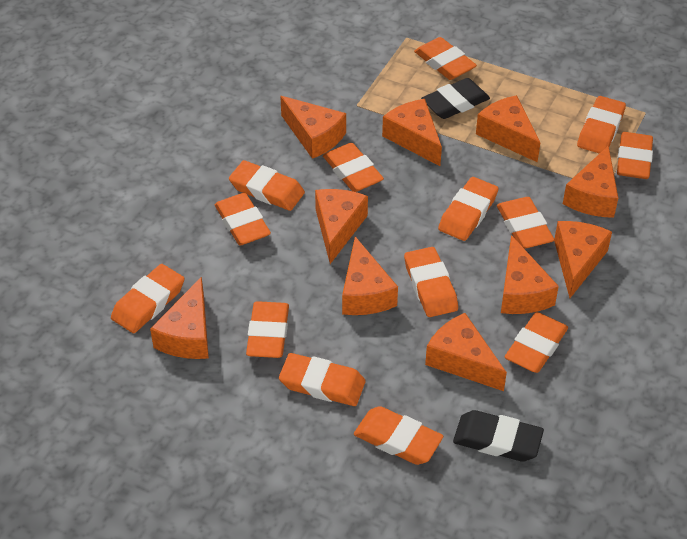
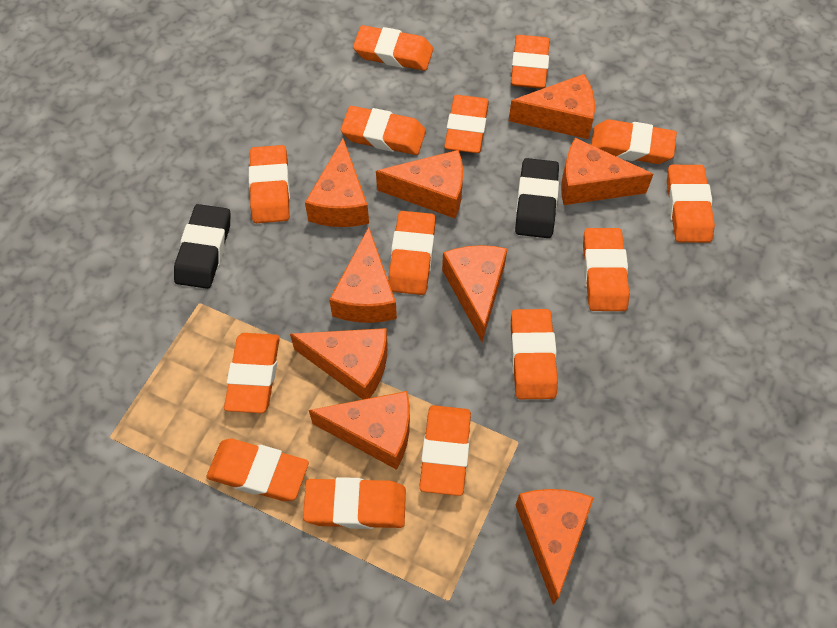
orange cheese: 10 -> 9

